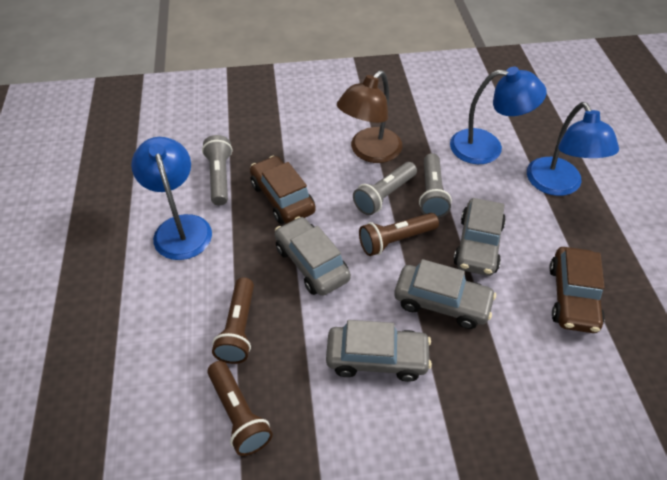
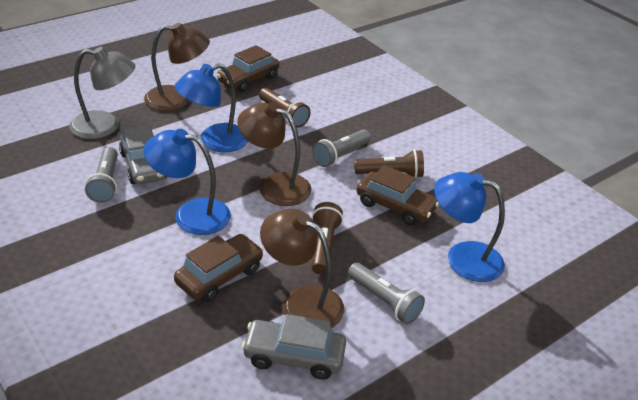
brown car: 2 -> 3
brown lamp: 1 -> 3
grey car: 4 -> 2
grey lamp: 0 -> 1

